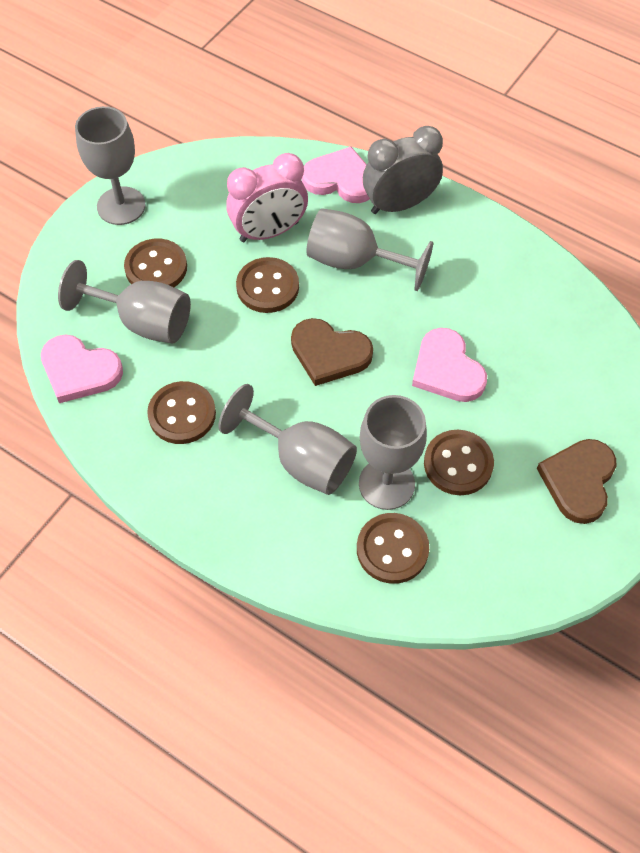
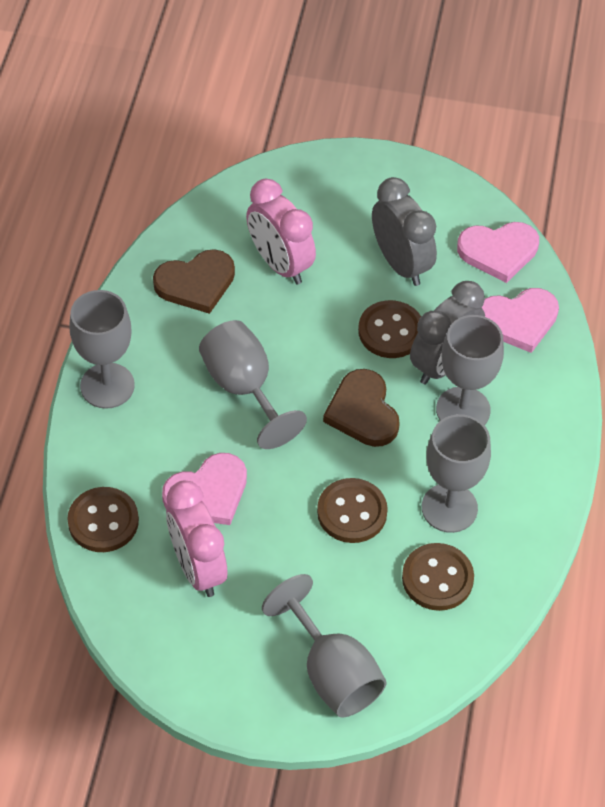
brown button: 5 -> 4
grey clock: 1 -> 2
pink clock: 1 -> 2

